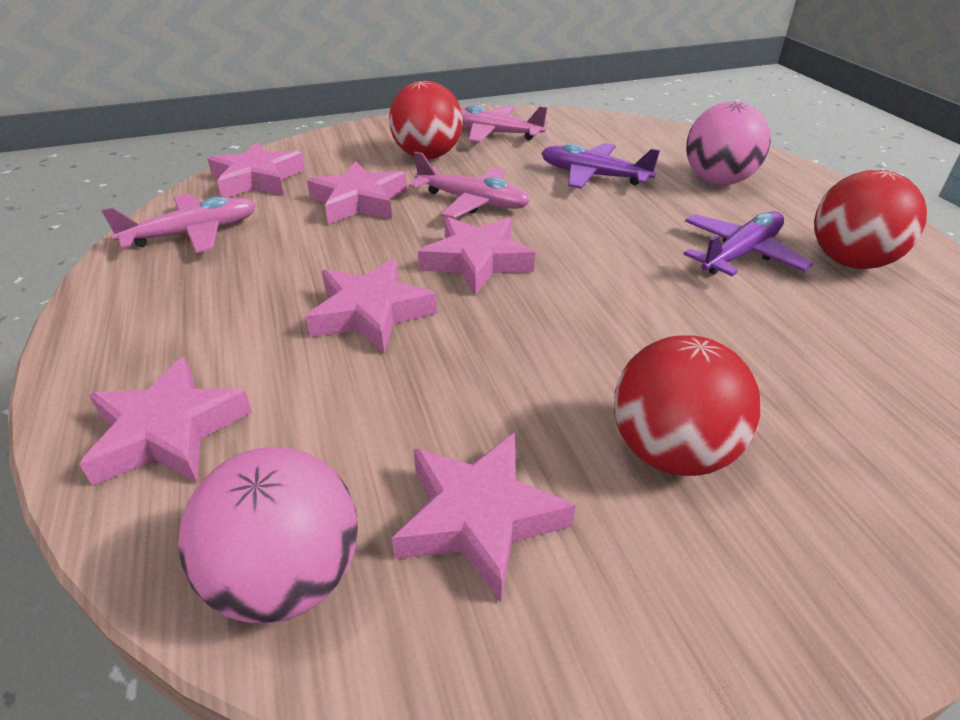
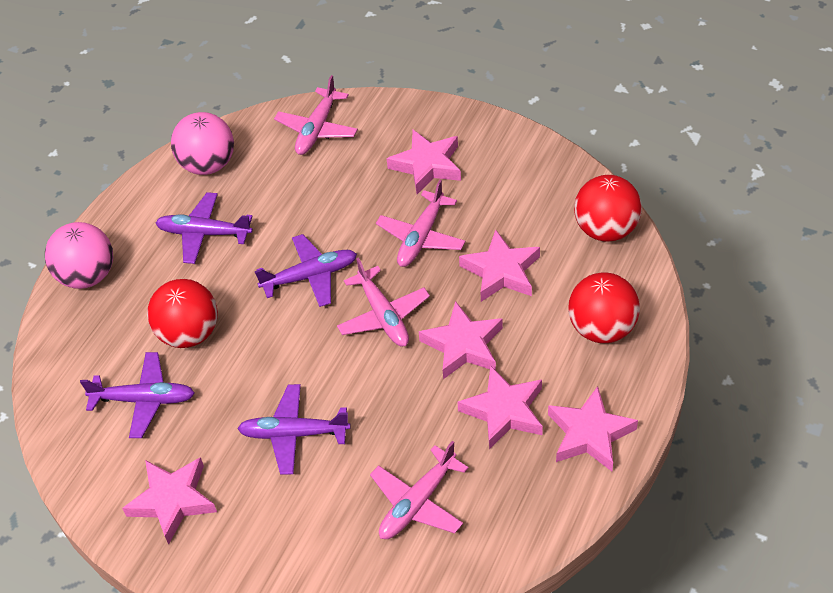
pink plane: 3 -> 4
purple plane: 2 -> 4

